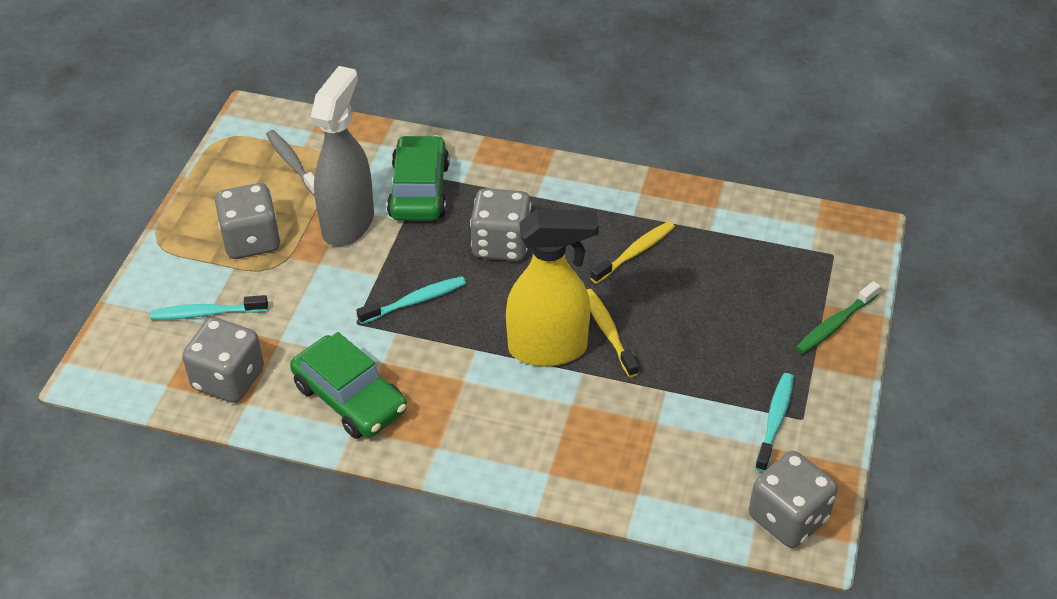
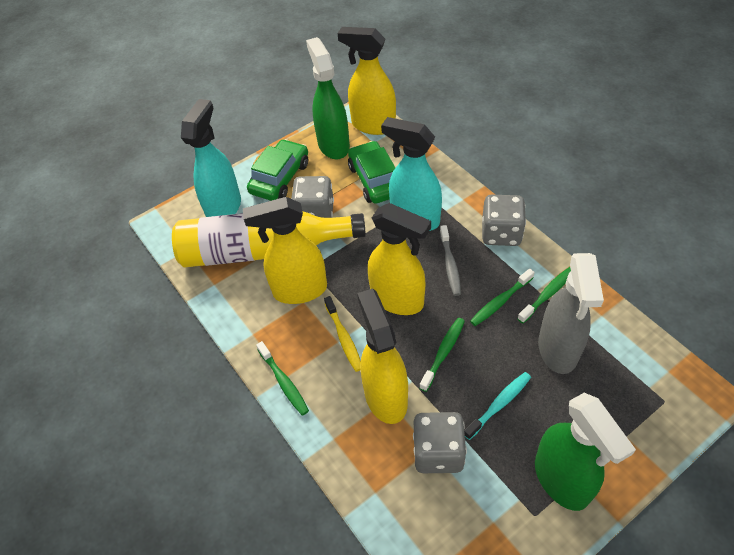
green spray bottle: 0 -> 2
green toothbrush: 1 -> 4
grey dice: 4 -> 3
turquoise spray bottle: 0 -> 2
turquoise toothbrush: 3 -> 1
yellow bottle: 0 -> 1
yellow spray bottle: 1 -> 4
yellow toothbrush: 2 -> 1

